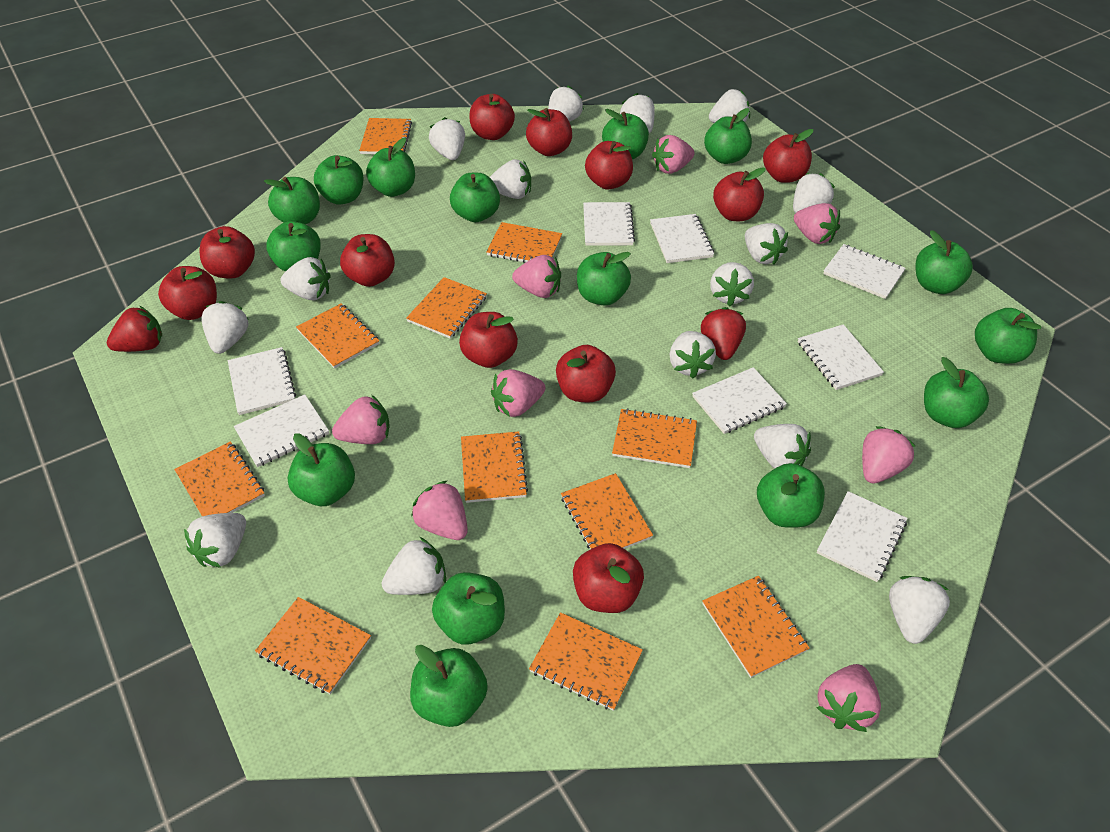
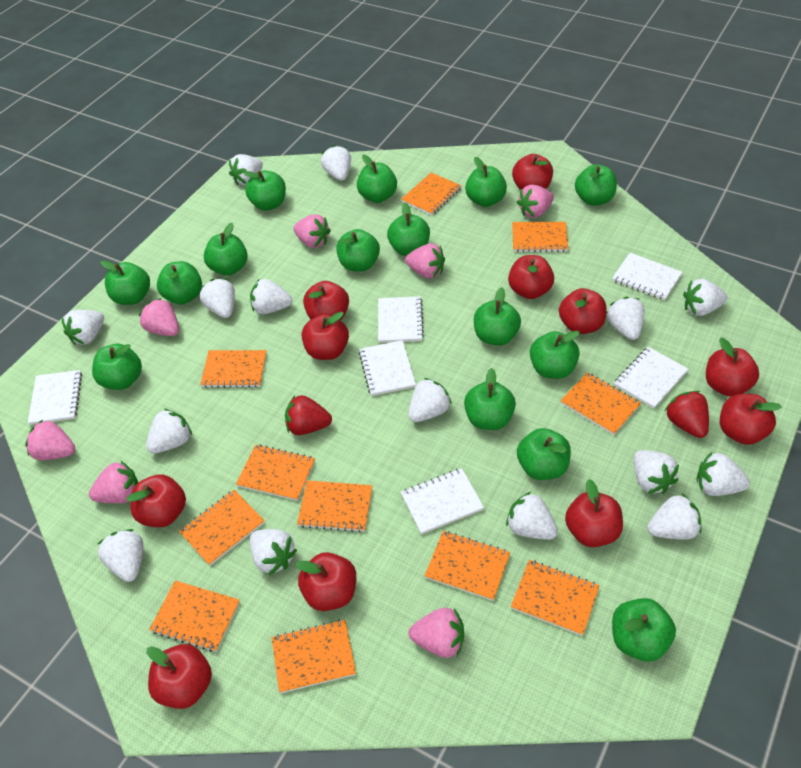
pink strawberry: 8 -> 7
white notebook: 8 -> 6

